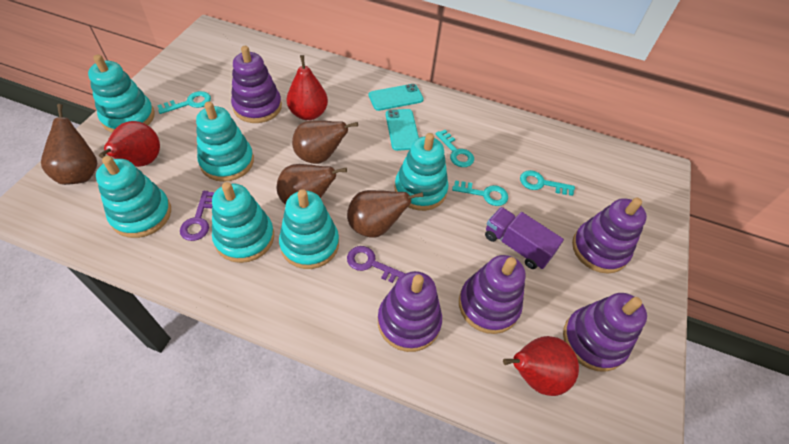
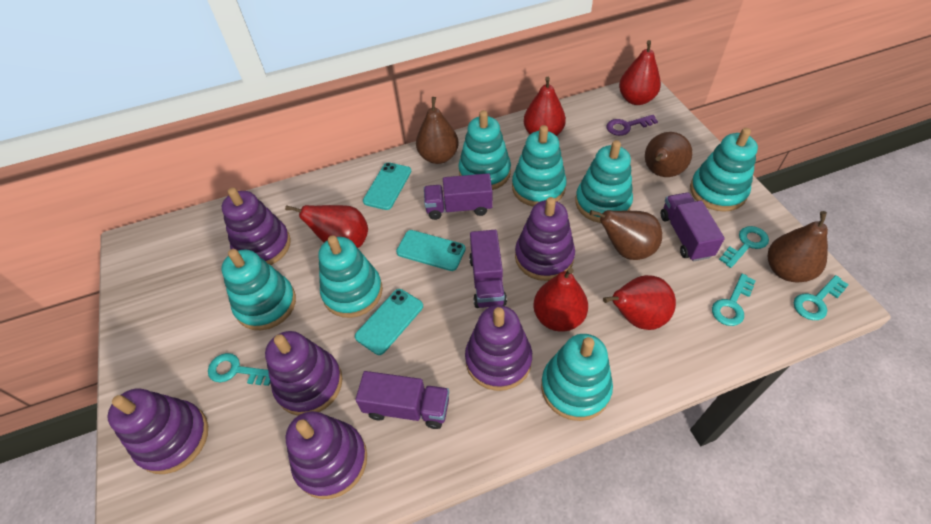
purple key: 2 -> 1
purple stacking toy: 5 -> 6
purple truck: 1 -> 4
red pear: 3 -> 5
turquoise phone: 2 -> 3
turquoise stacking toy: 6 -> 7

